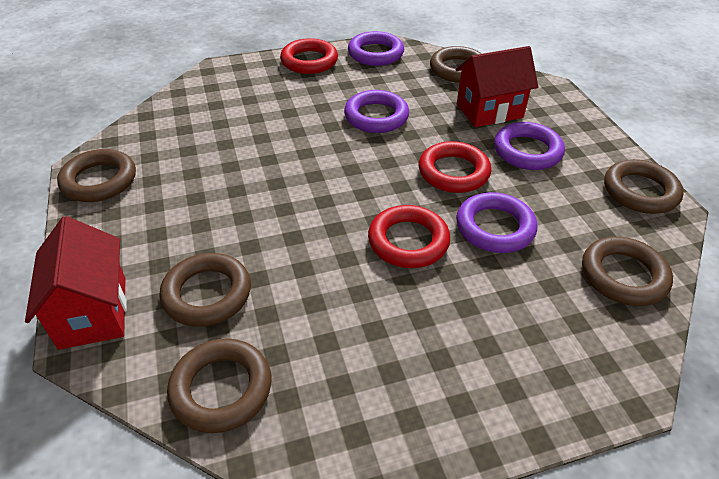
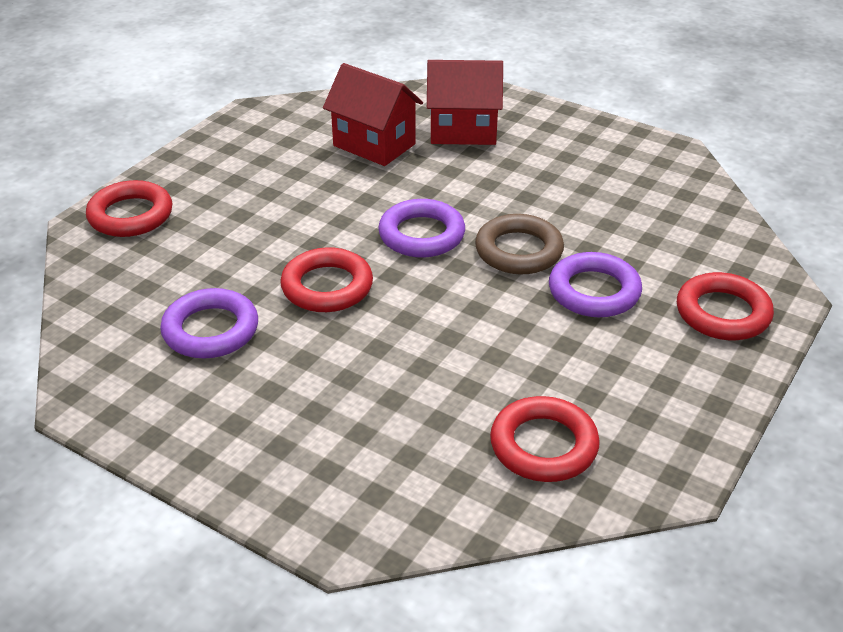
brown ring: 6 -> 1
purple ring: 4 -> 3
red ring: 3 -> 4

